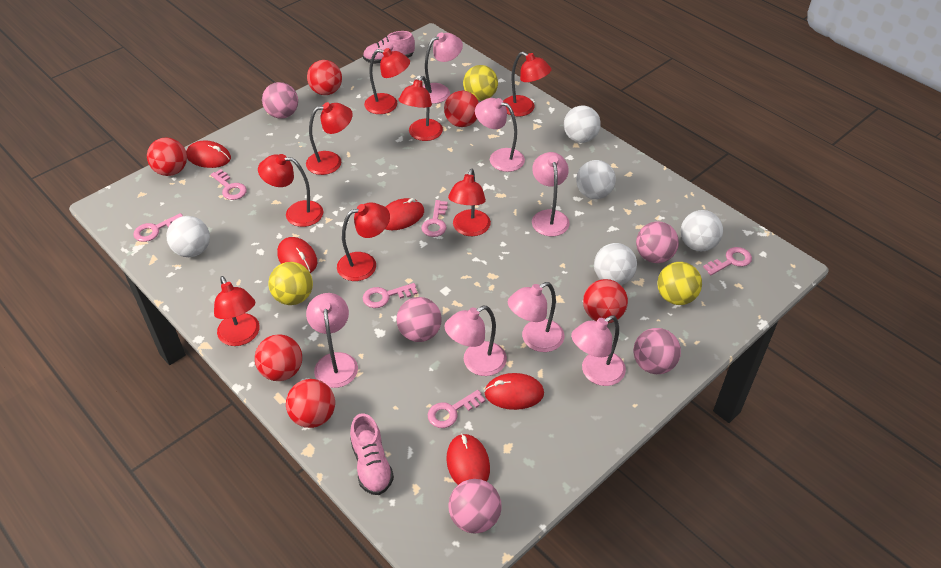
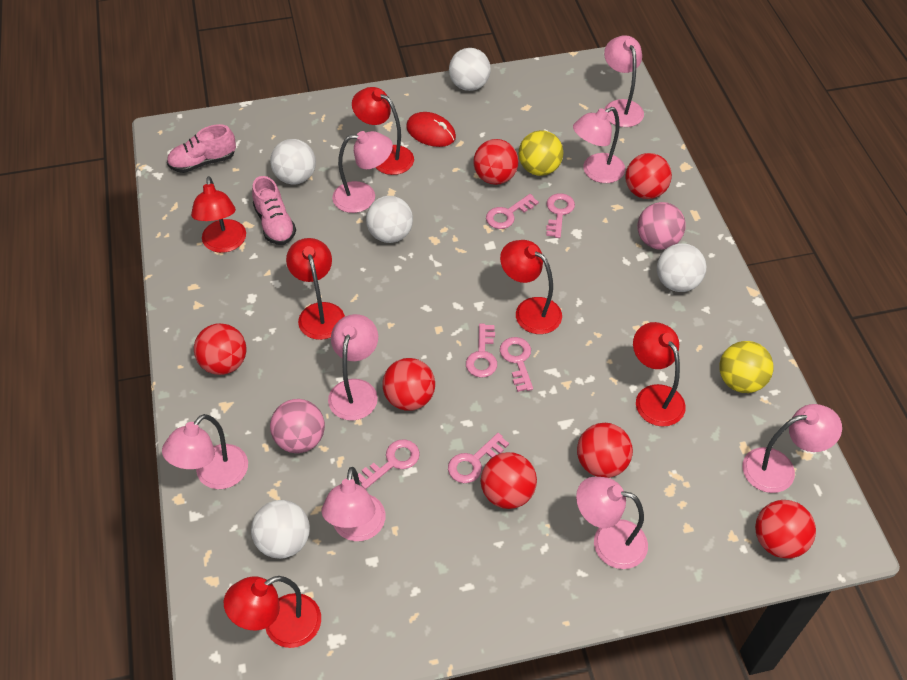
pink ball: 5 -> 2
pink lamp: 7 -> 8
red ball: 6 -> 7
red lamp: 8 -> 6
red mouse: 5 -> 1
yellow ball: 3 -> 2

